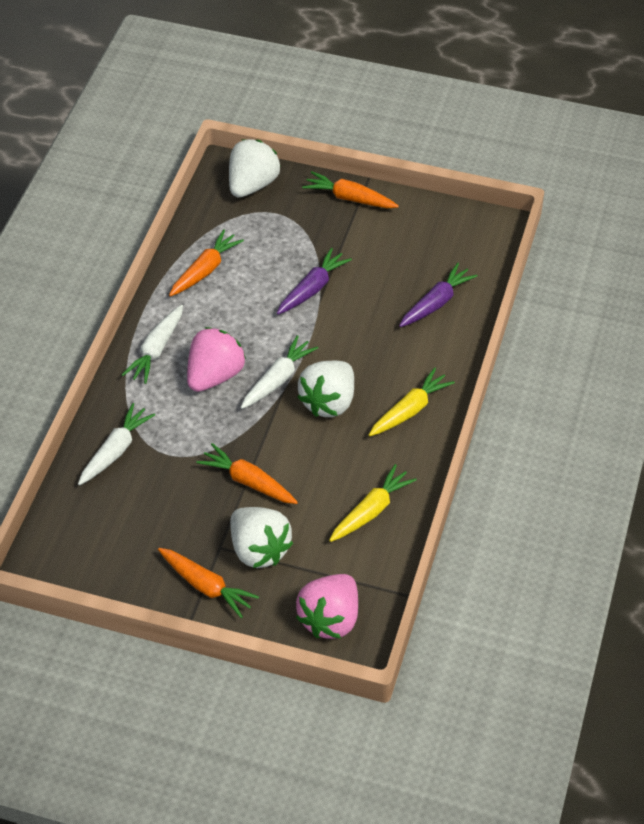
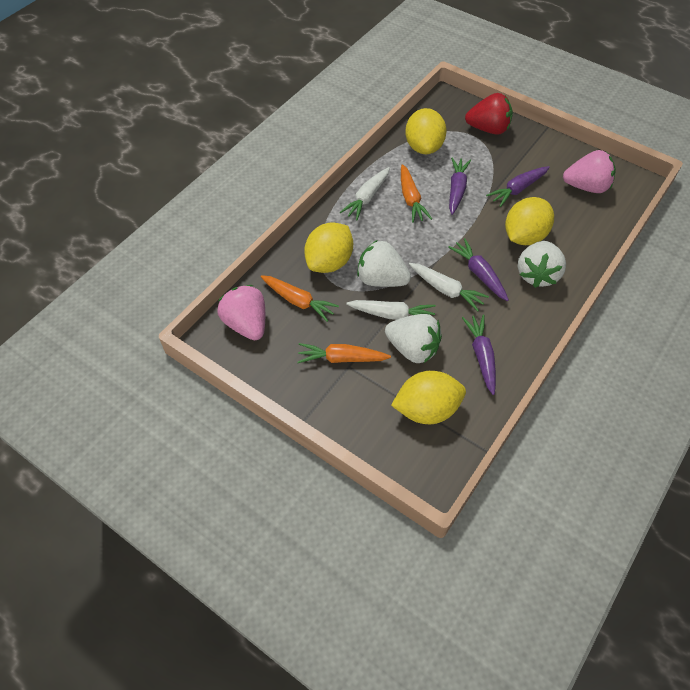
orange carrot: 4 -> 3
purple carrot: 2 -> 4
red strawberry: 0 -> 1
yellow carrot: 2 -> 0
yellow lemon: 0 -> 4

